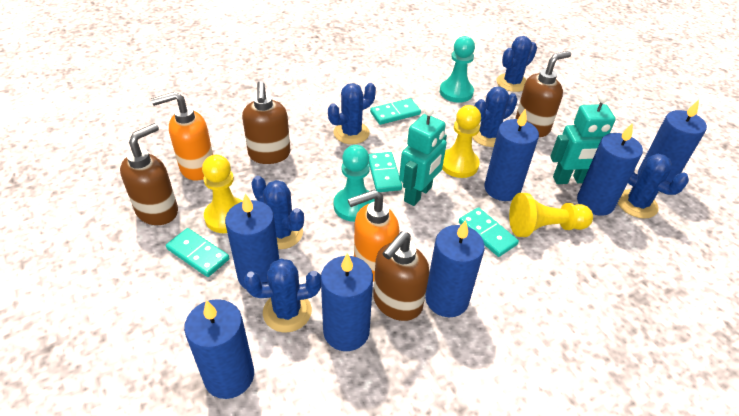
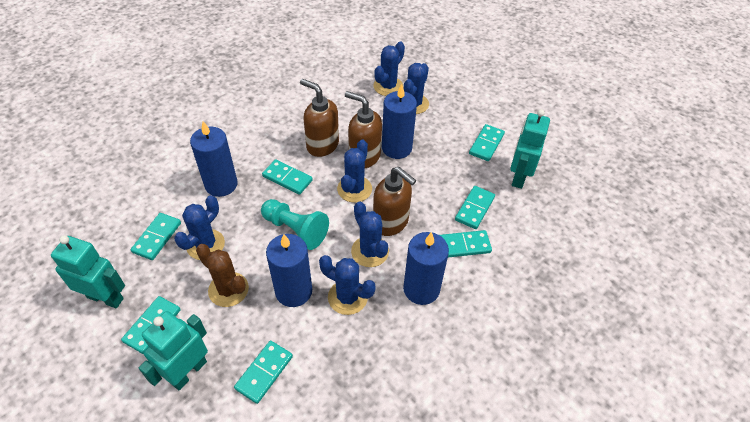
blue candle: 7 -> 4
brown cactus: 0 -> 1
brown soap dispenser: 4 -> 3
orange soap dispenser: 2 -> 0
turquoise domino: 4 -> 7
turquoise pawn: 2 -> 1
turquoise robot: 2 -> 3
yellow pawn: 3 -> 0

